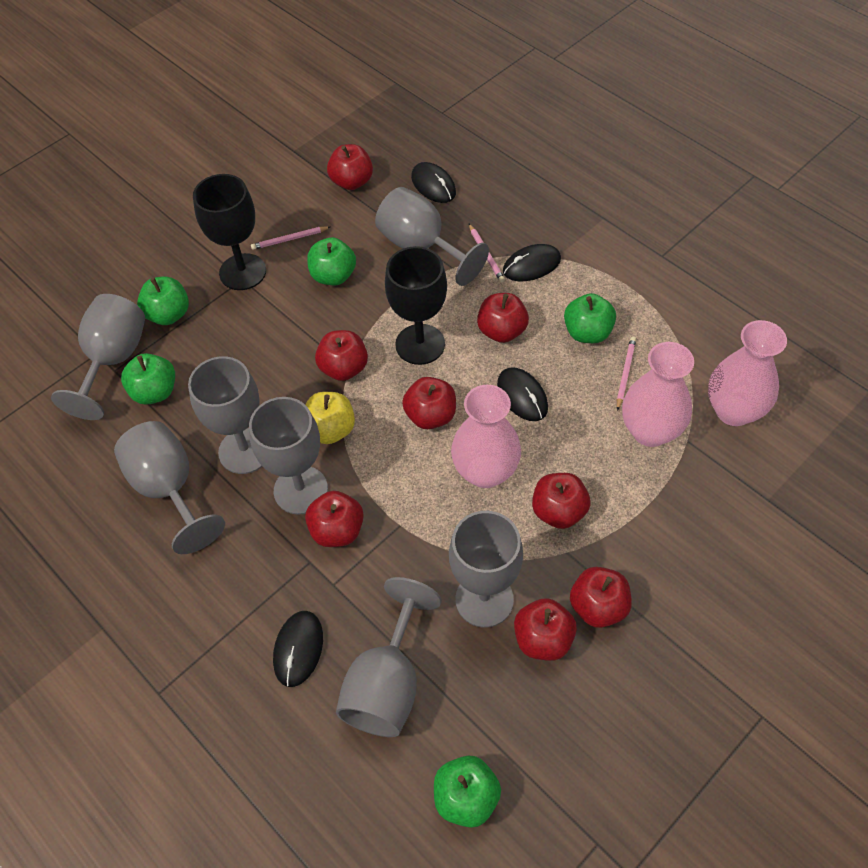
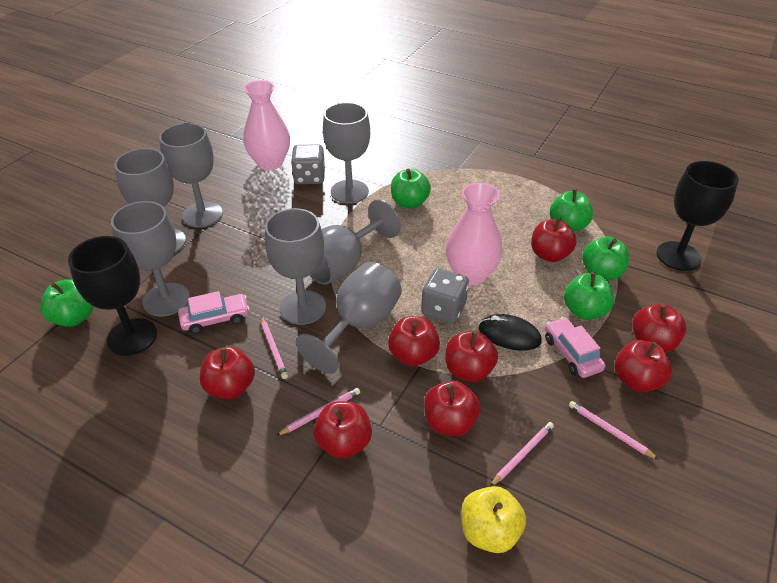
black mouse: 4 -> 1
grey dice: 0 -> 2
pink car: 0 -> 2
pink pencil: 3 -> 4
pink vase: 3 -> 2

